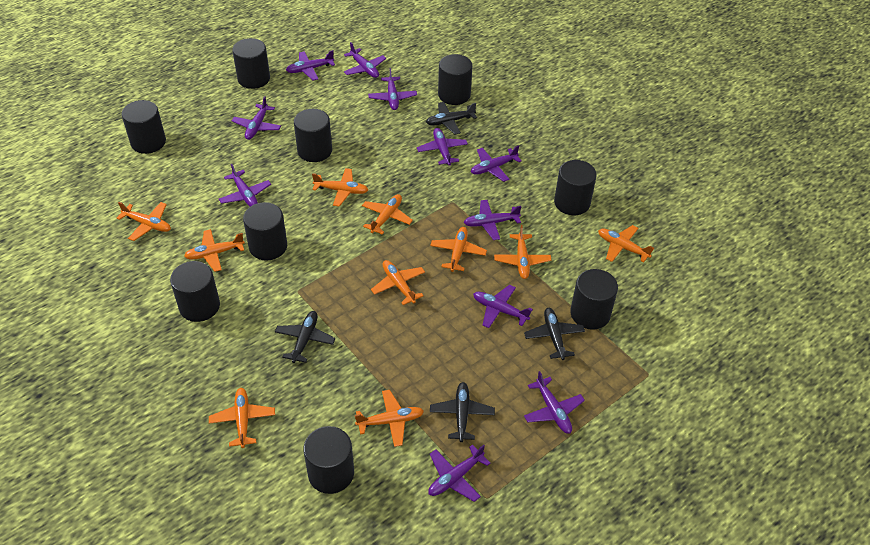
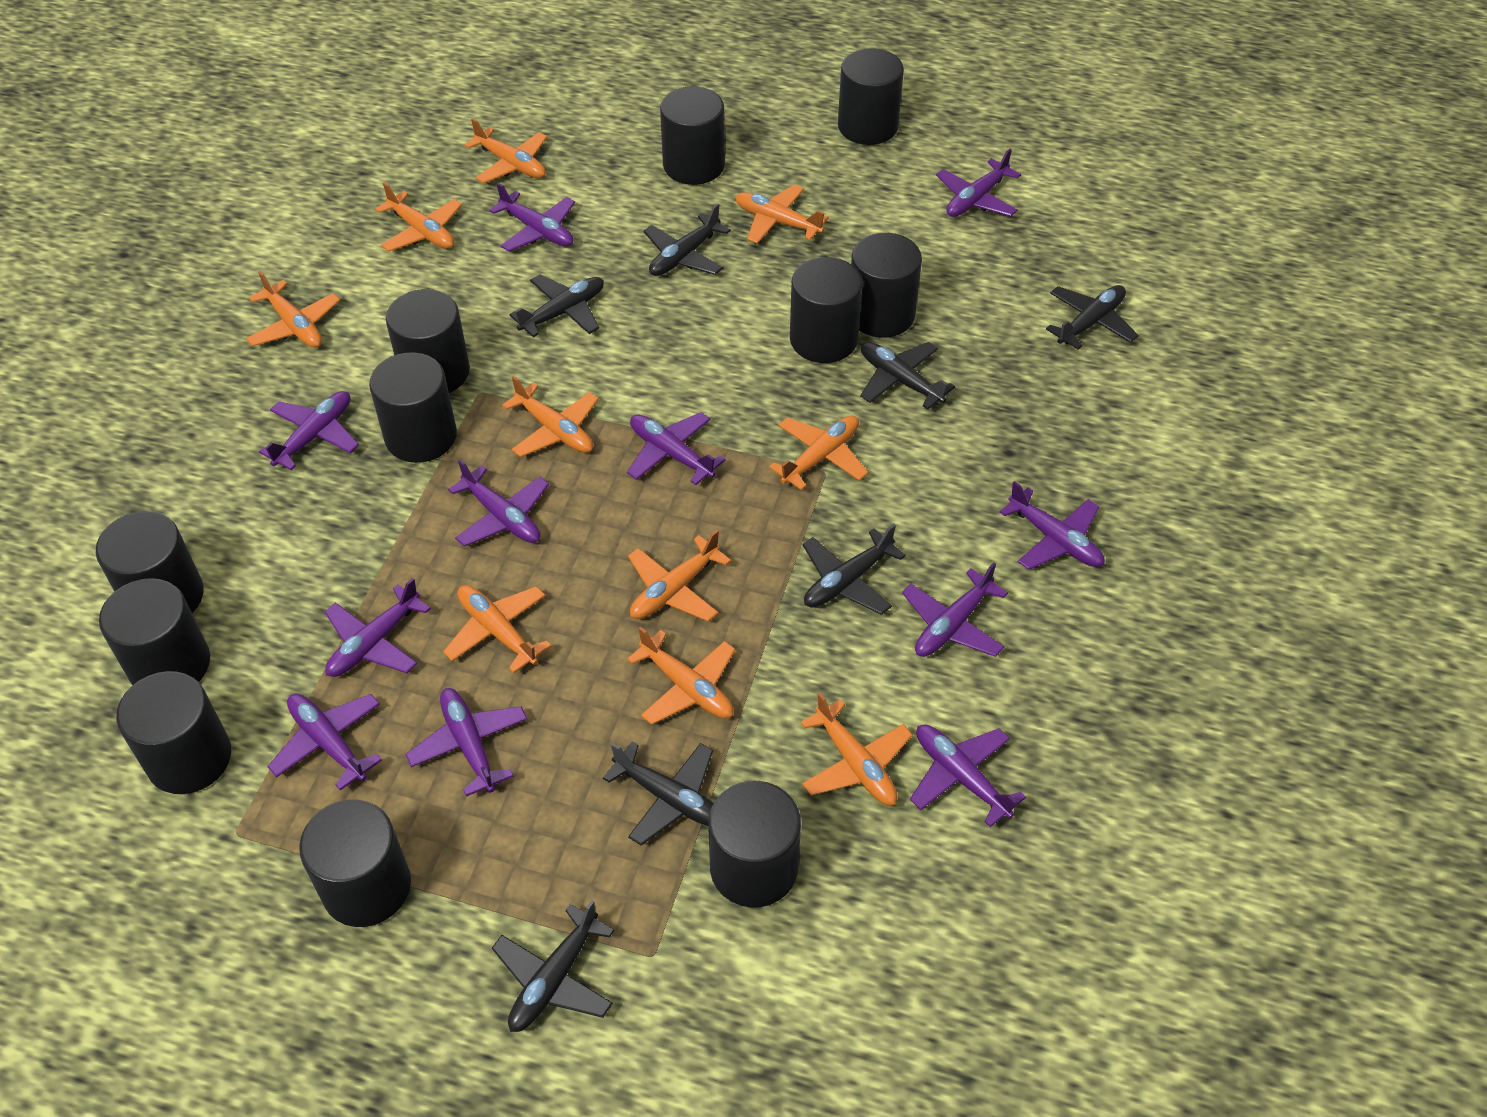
black cylinder: 9 -> 11
black plane: 4 -> 7

